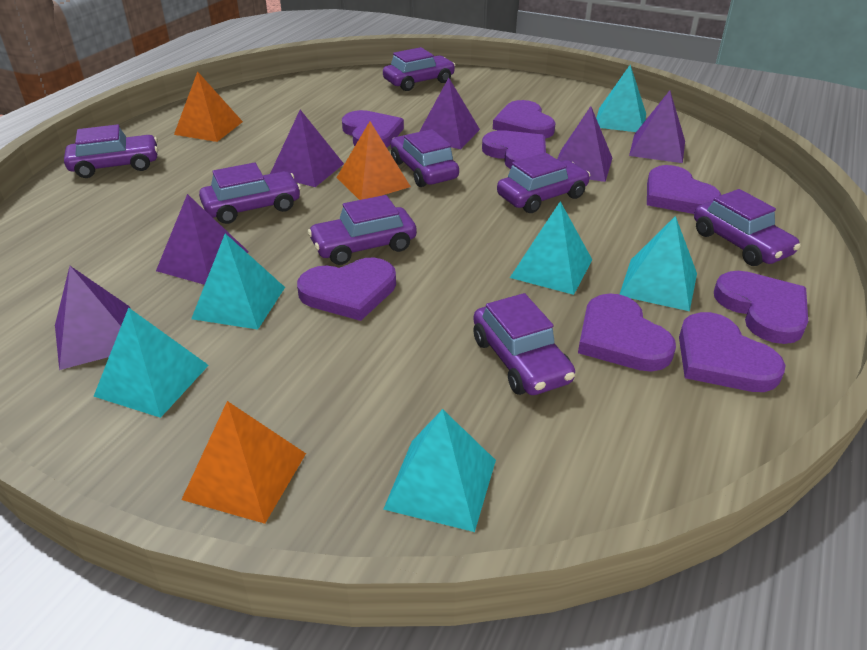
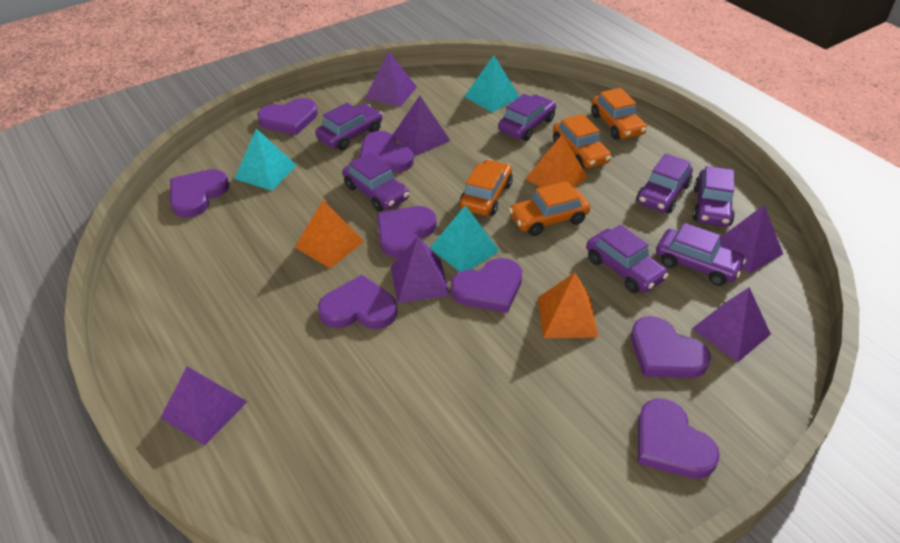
orange car: 0 -> 4
purple car: 8 -> 7
turquoise pyramid: 6 -> 3

